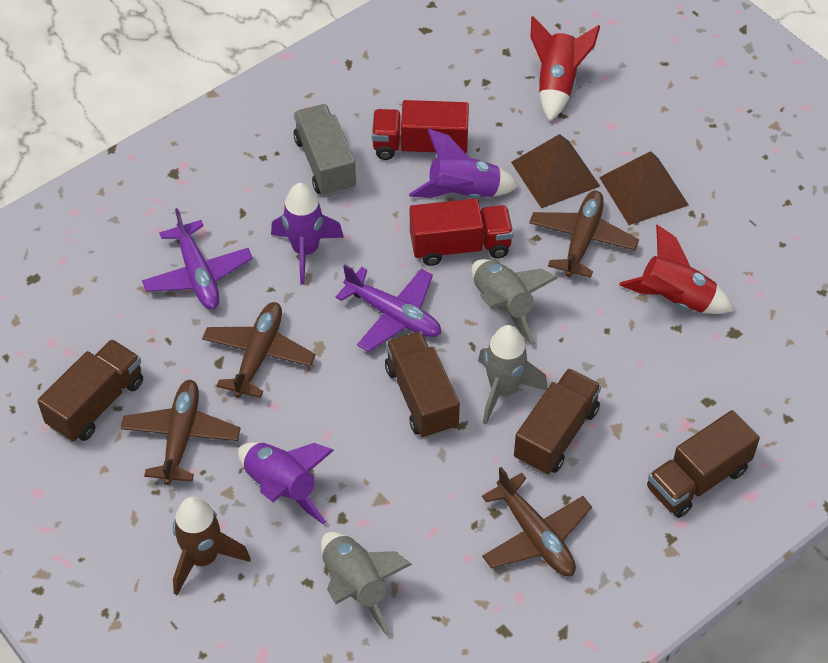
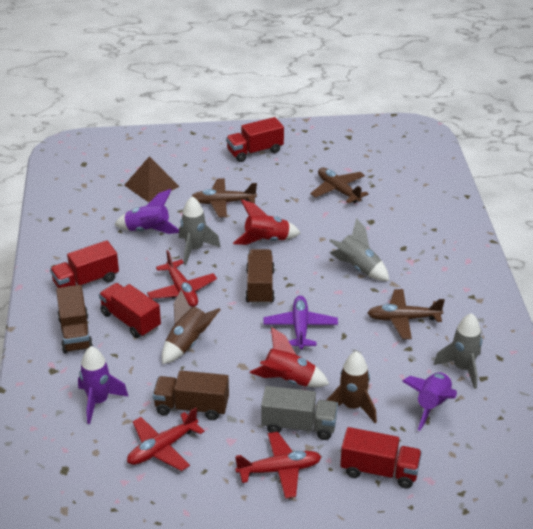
brown plane: 4 -> 3
brown pyramid: 2 -> 1
brown rocket: 1 -> 2
brown truck: 4 -> 3
purple plane: 2 -> 1
red plane: 0 -> 3
red truck: 2 -> 4

